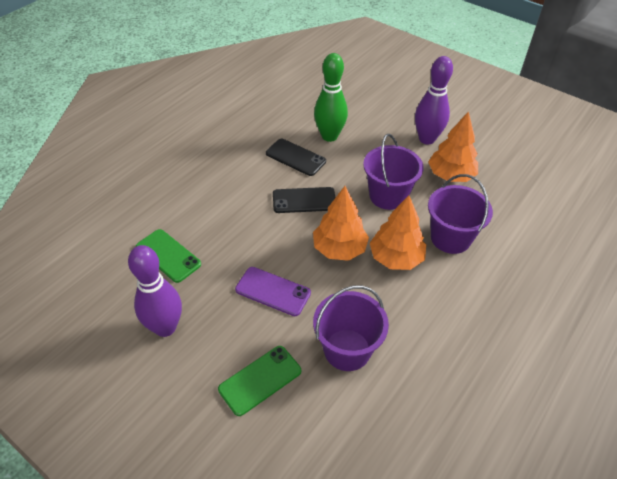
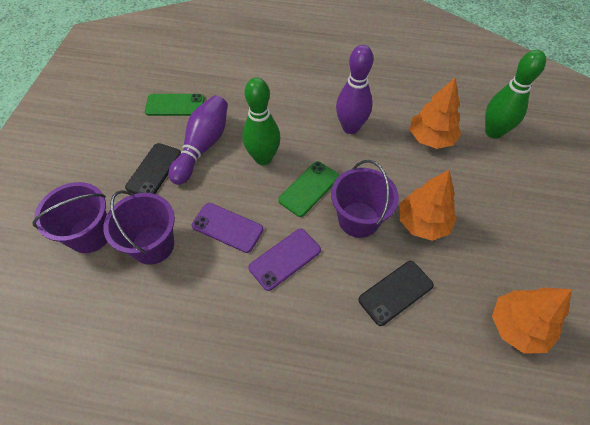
green bowling pin: 1 -> 2
purple phone: 1 -> 2

